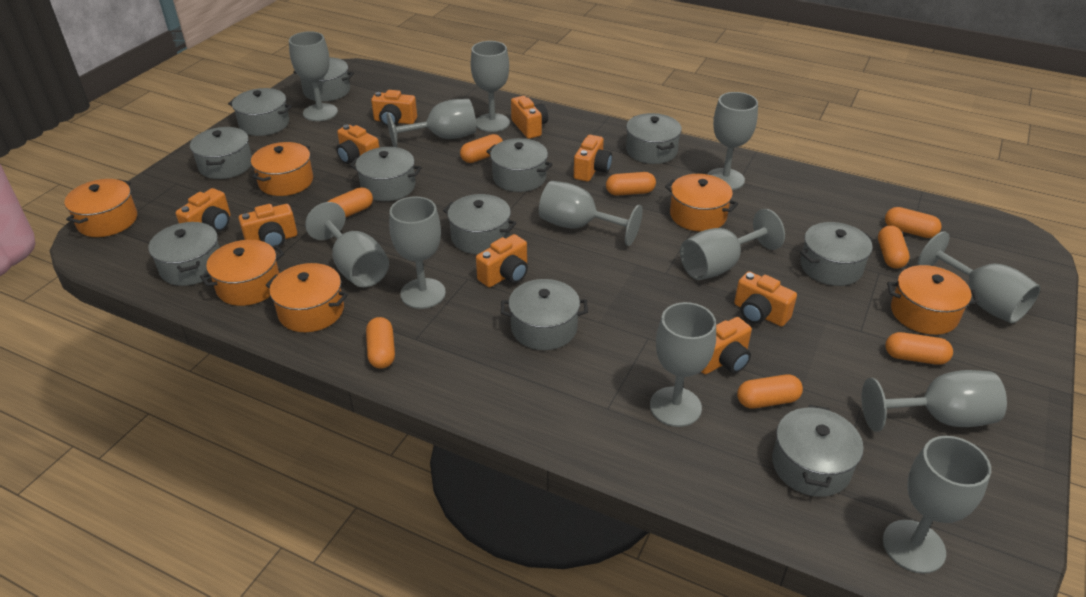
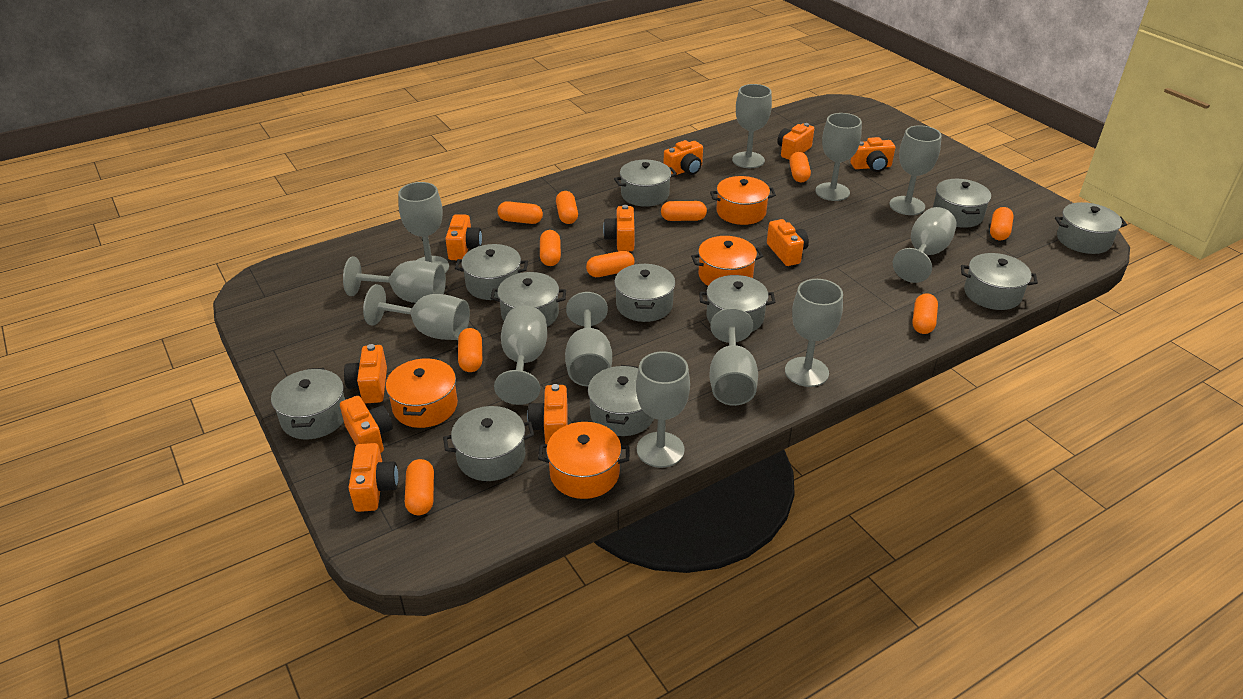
orange camera: 9 -> 10
orange capsule: 8 -> 10
orange pot: 6 -> 4

